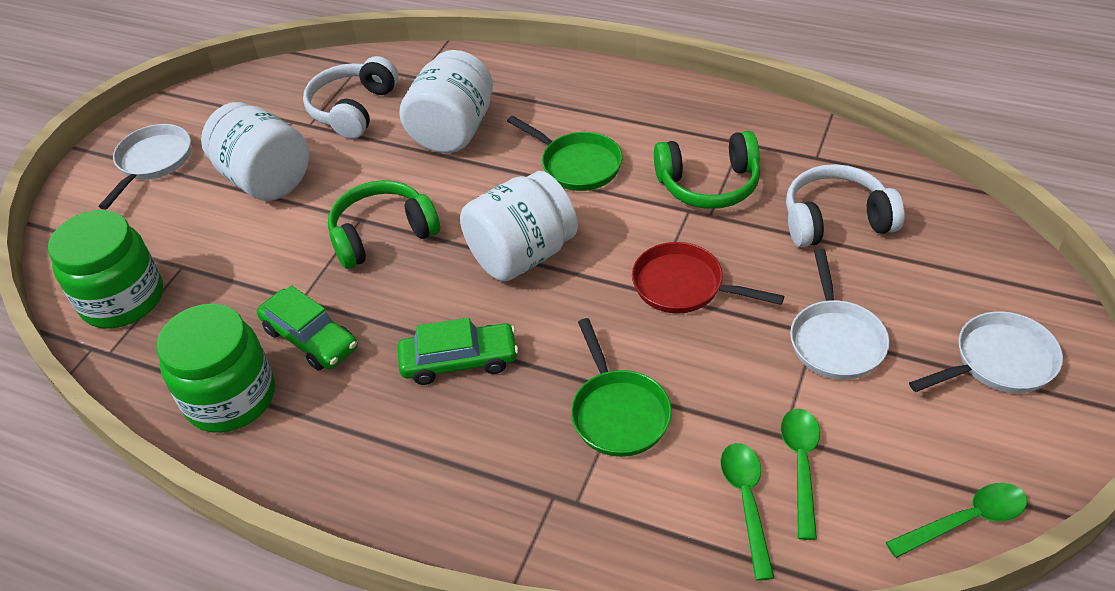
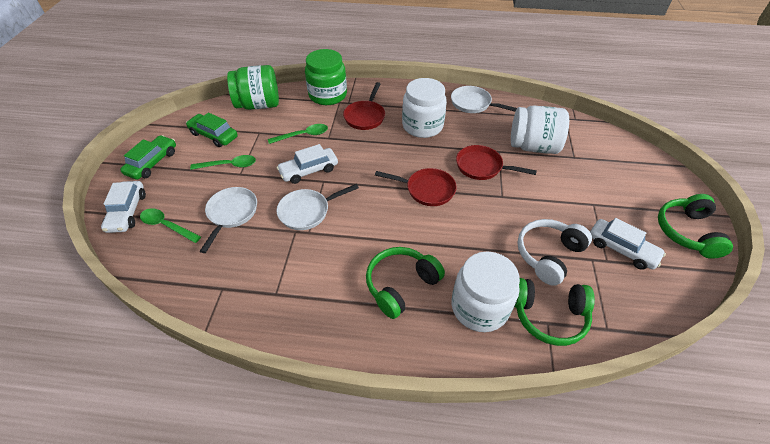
green headphones: 2 -> 3
green pan: 2 -> 0
red pan: 1 -> 3
white car: 0 -> 3
white headphones: 2 -> 1

